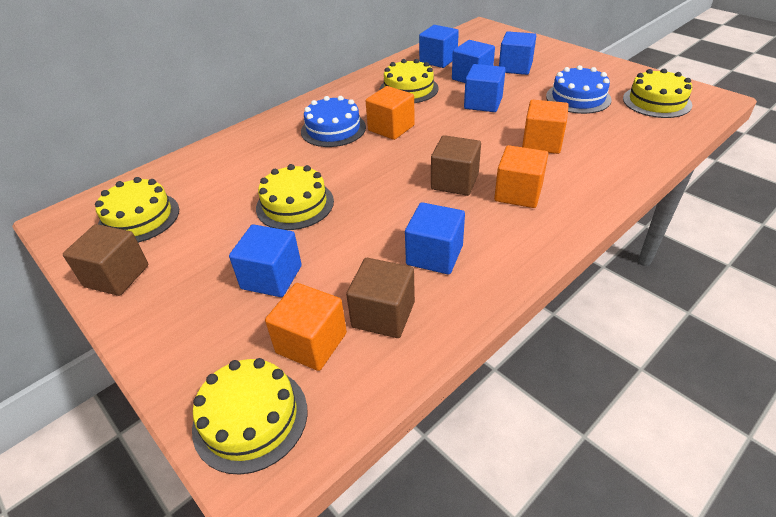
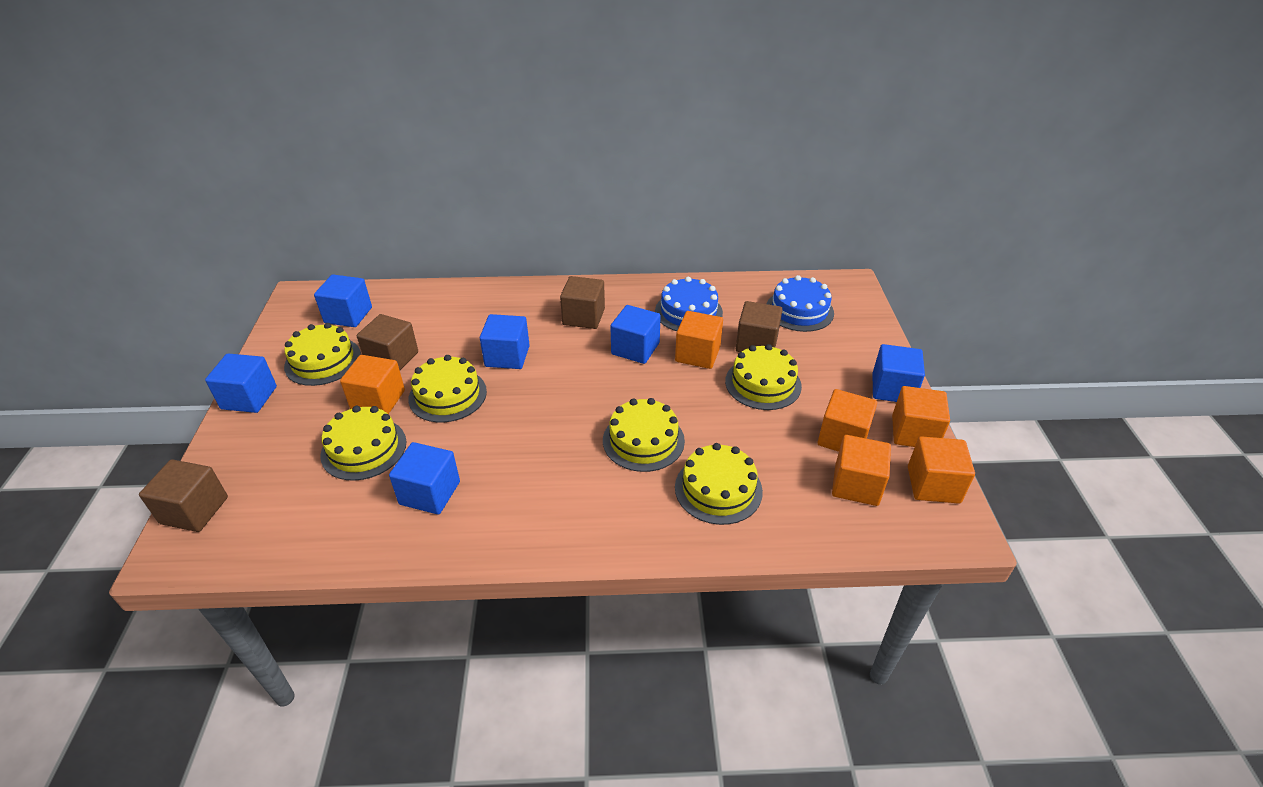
brown cube: 3 -> 4
orange cube: 4 -> 6
yellow cake: 5 -> 6

